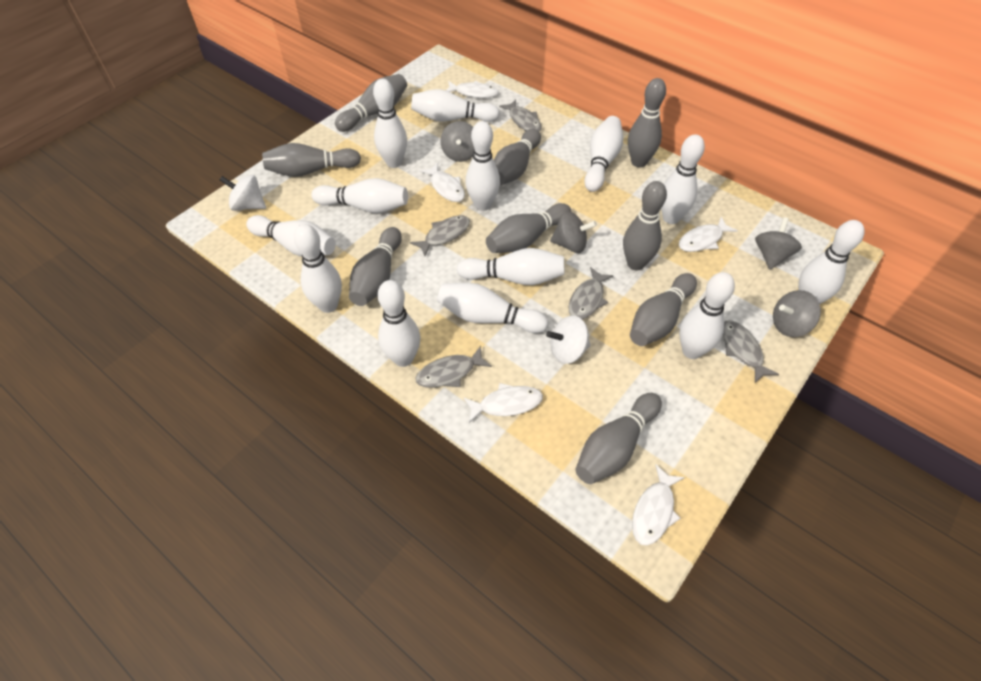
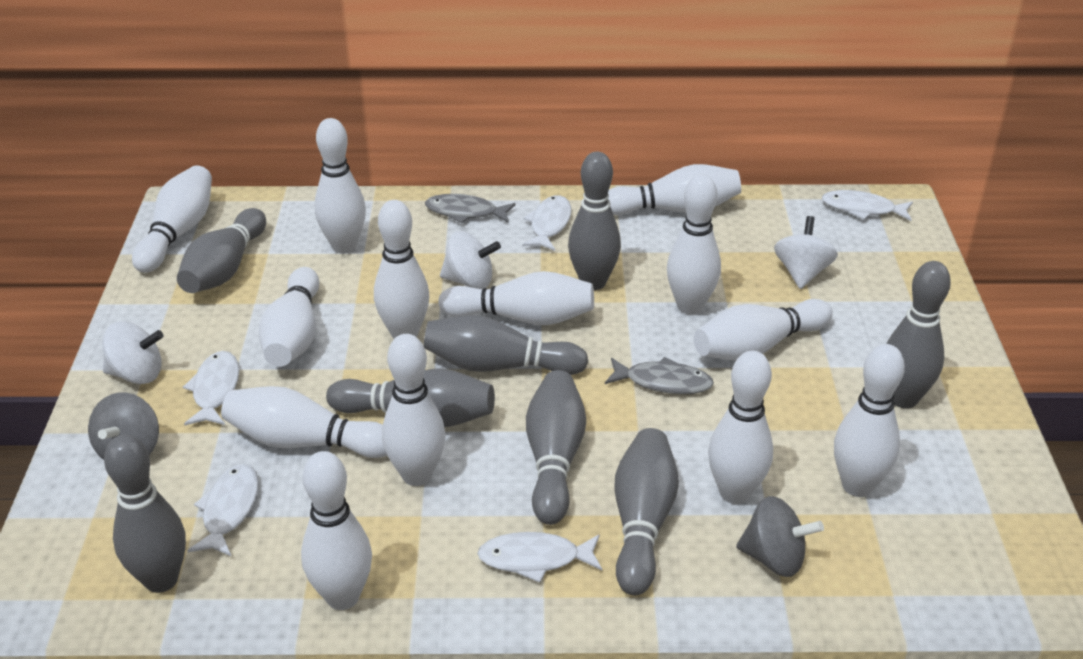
grey bowling pin: 9 -> 8
grey fish: 5 -> 2
grey spinning top: 4 -> 2
white spinning top: 2 -> 3

